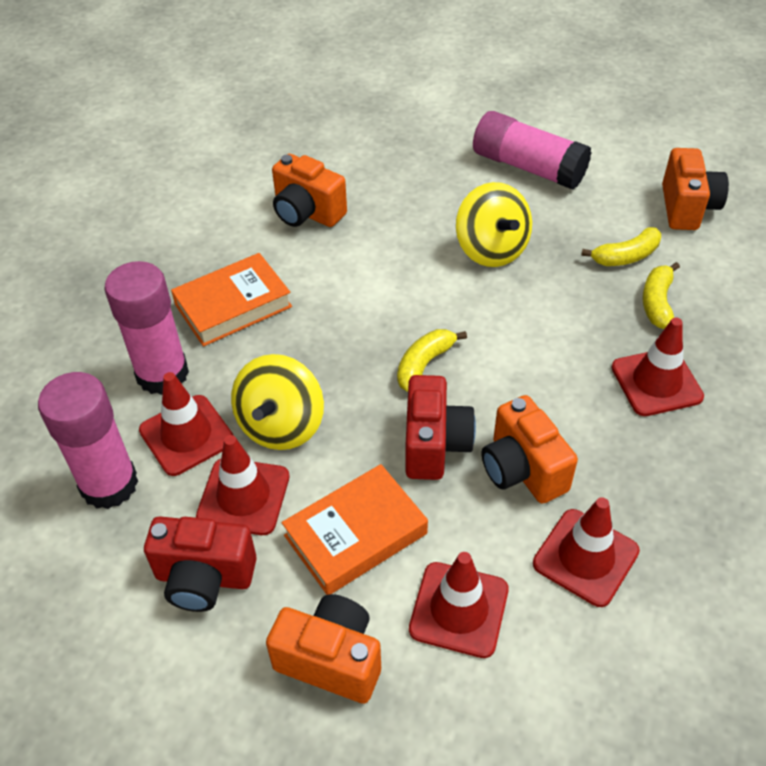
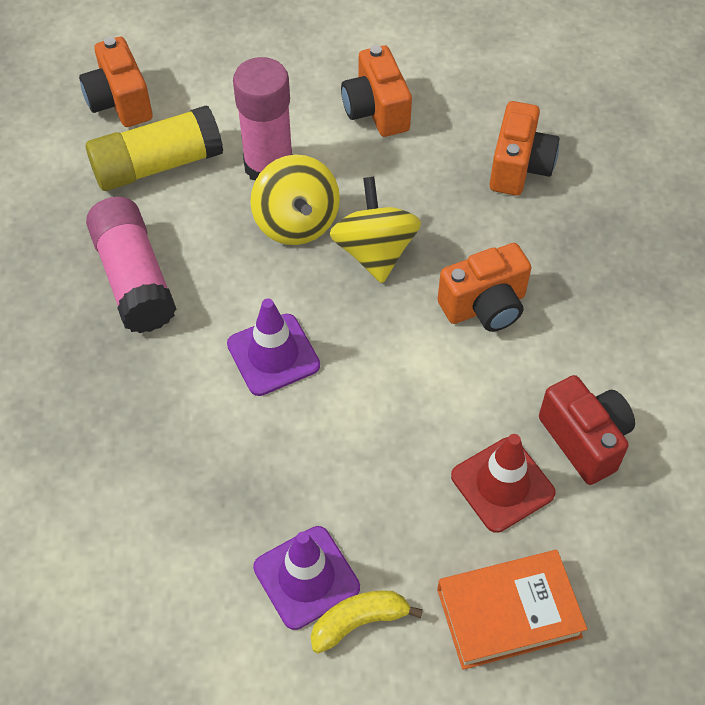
orange book: 2 -> 1
pink glue stick: 3 -> 2
purple traffic cone: 0 -> 2
red camera: 2 -> 1
red traffic cone: 5 -> 1
yellow banana: 3 -> 1
yellow glue stick: 0 -> 1

